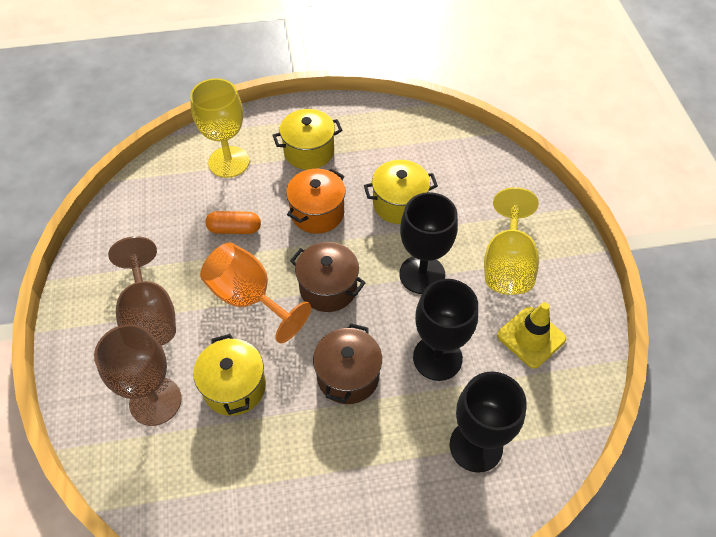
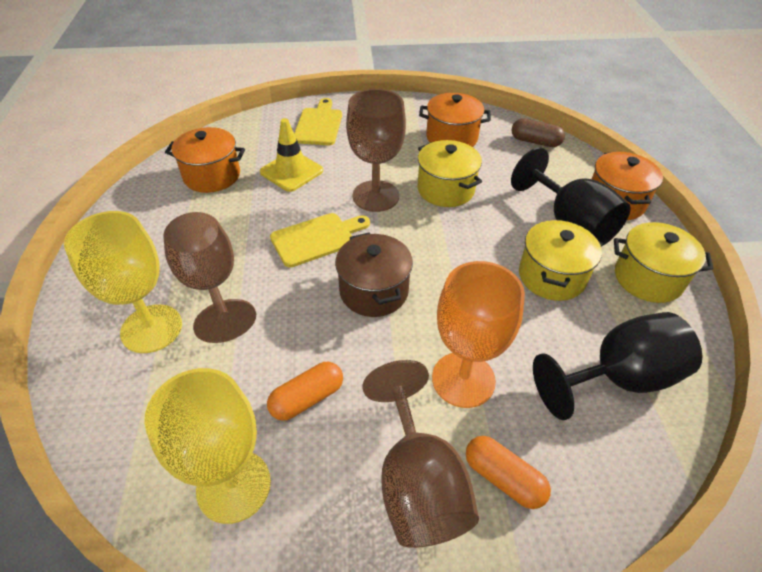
black goblet: 3 -> 2
brown capsule: 0 -> 1
brown goblet: 2 -> 3
brown pot: 2 -> 1
orange capsule: 1 -> 2
orange pot: 1 -> 3
yellow cutting board: 0 -> 2

